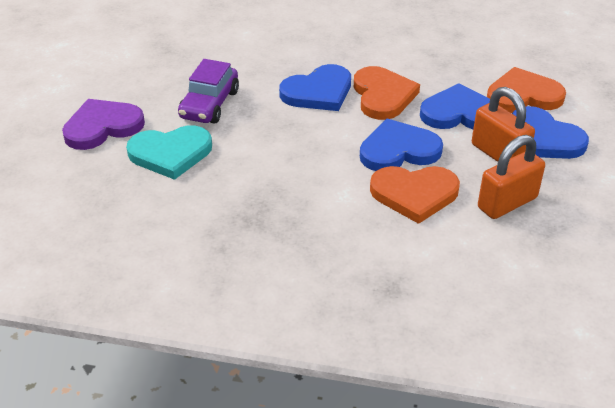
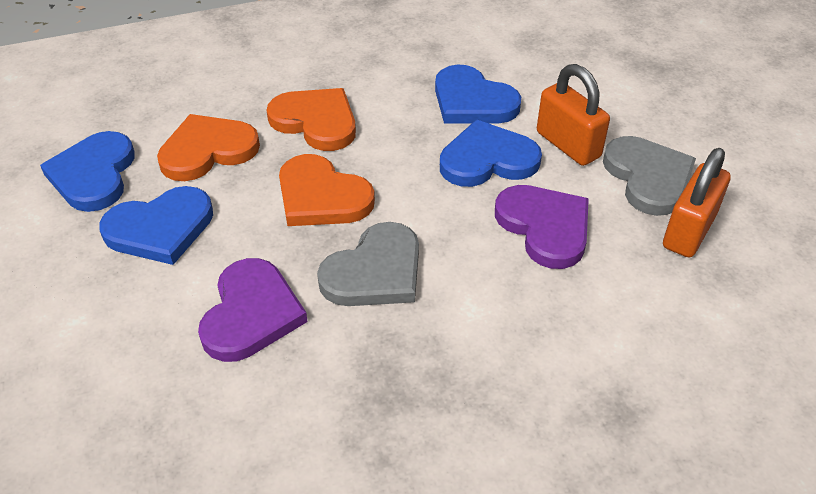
grey heart: 0 -> 2
purple car: 1 -> 0
purple heart: 1 -> 2
turquoise heart: 1 -> 0

